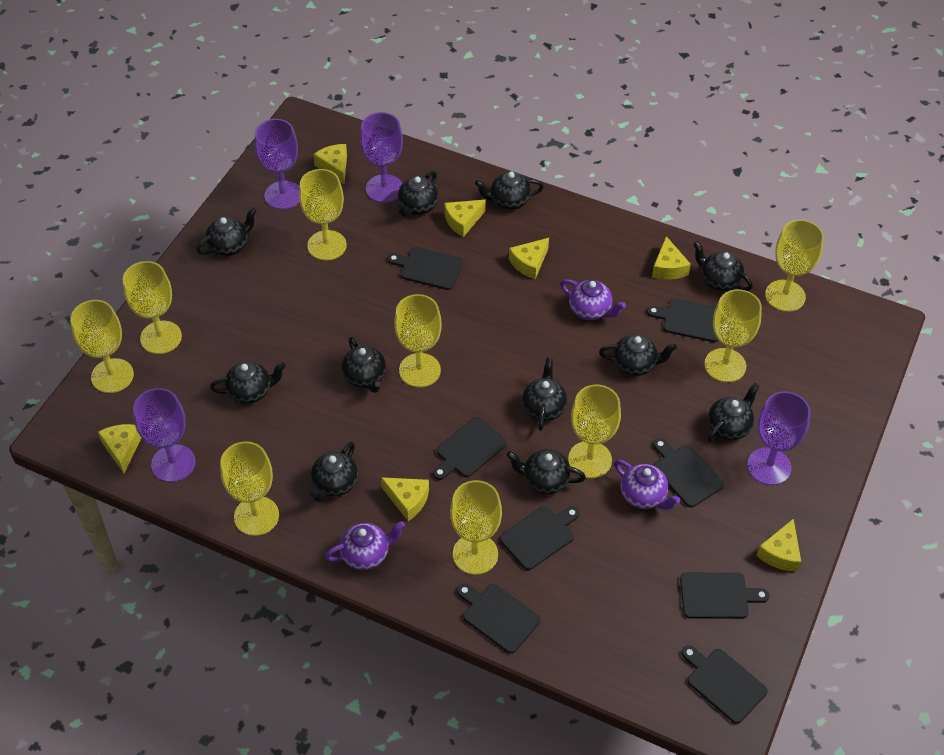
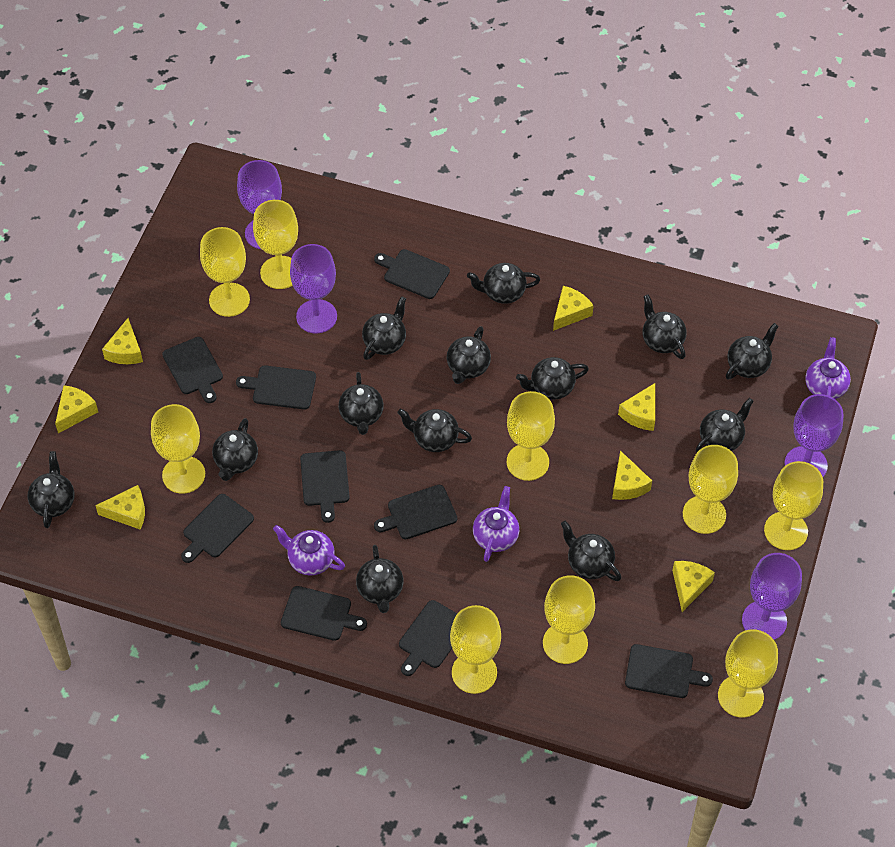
black cutting board: 8 -> 9
black teapot: 11 -> 13

